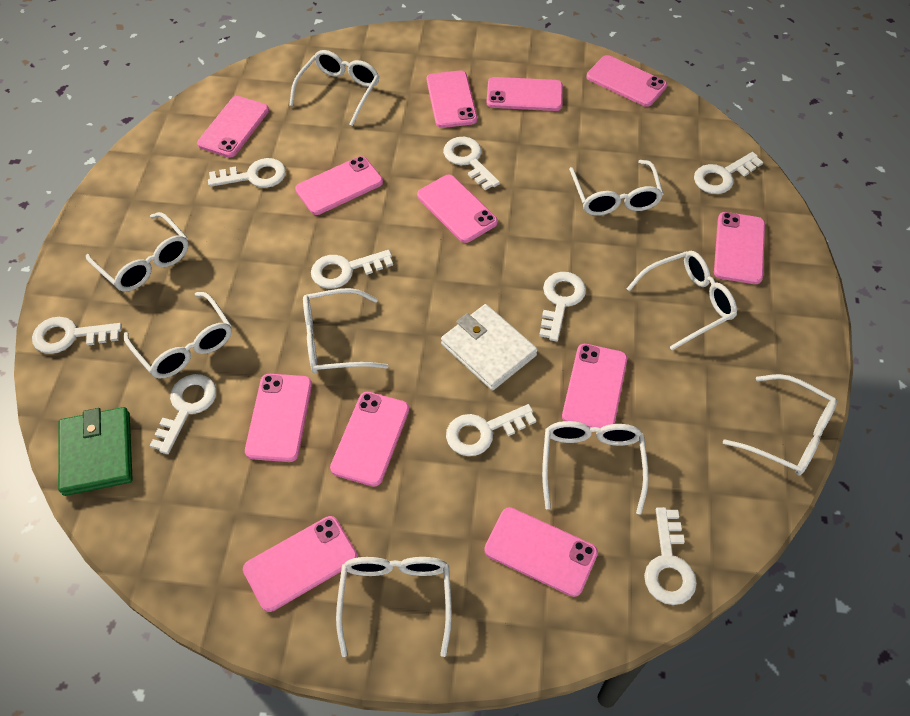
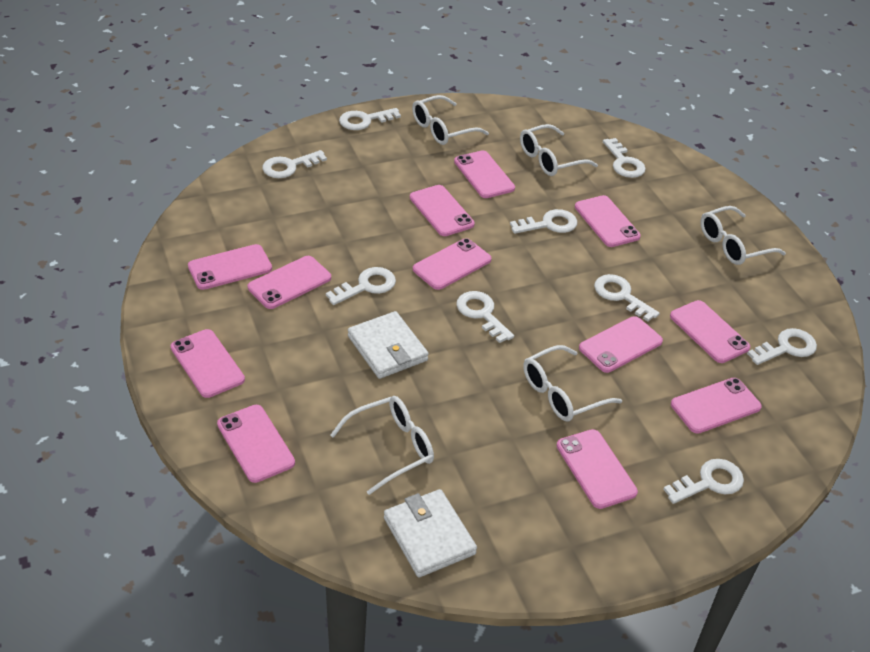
green wallet: 1 -> 0
white glasses: 9 -> 5
white wallet: 1 -> 2

